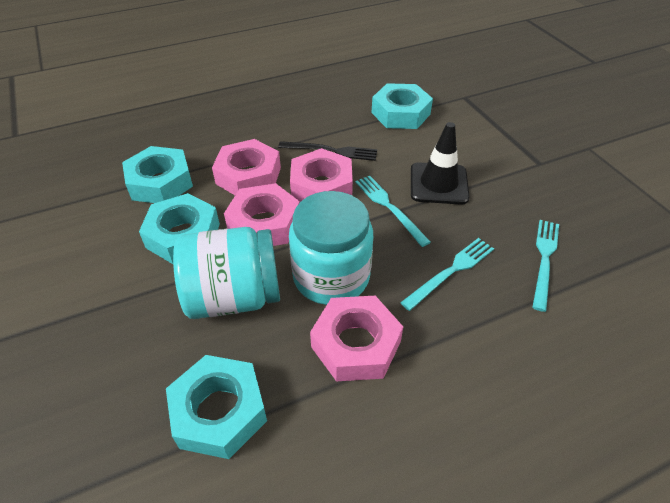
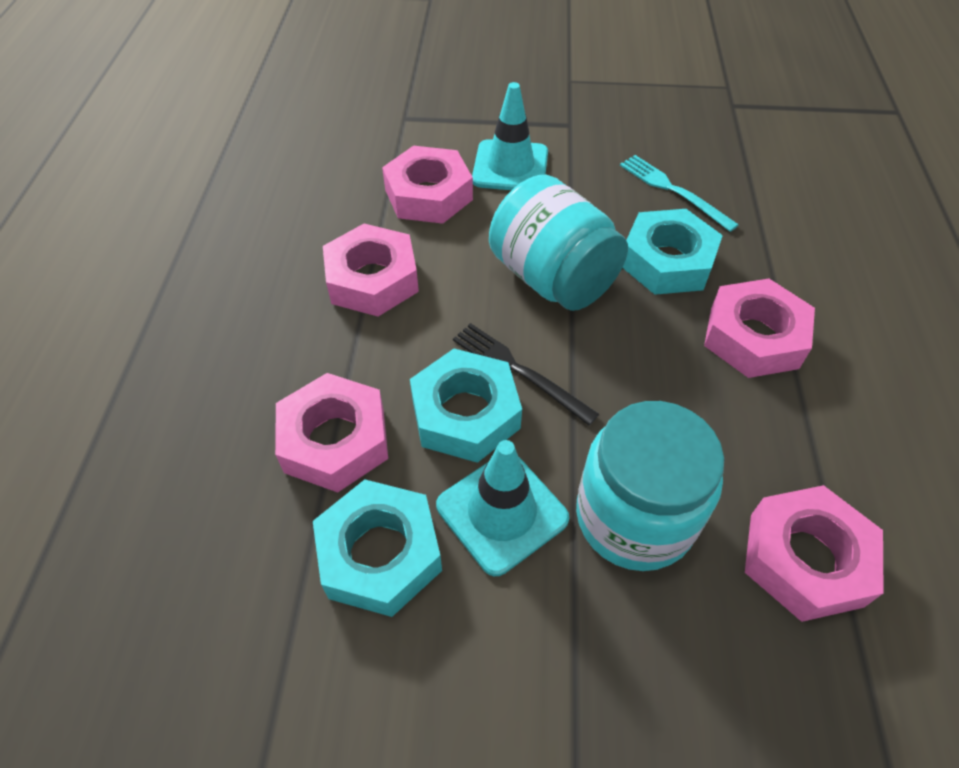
black traffic cone: 1 -> 0
pink nut: 4 -> 5
turquoise fork: 3 -> 1
turquoise nut: 4 -> 3
turquoise traffic cone: 0 -> 2

